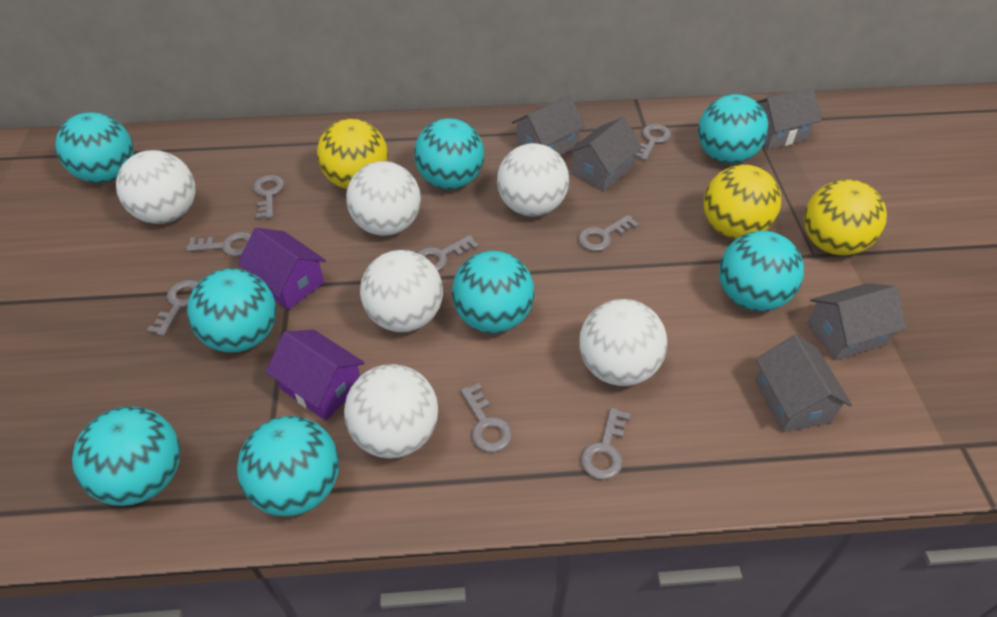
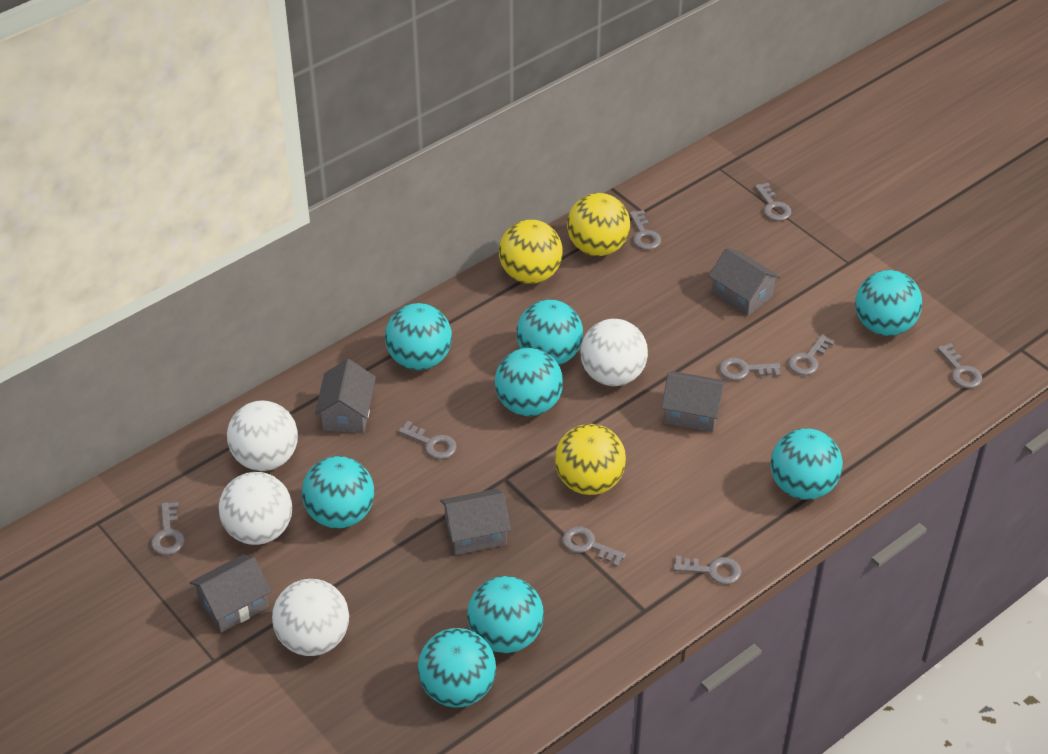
grey key: 8 -> 9
purple house: 2 -> 0
white ball: 6 -> 4

